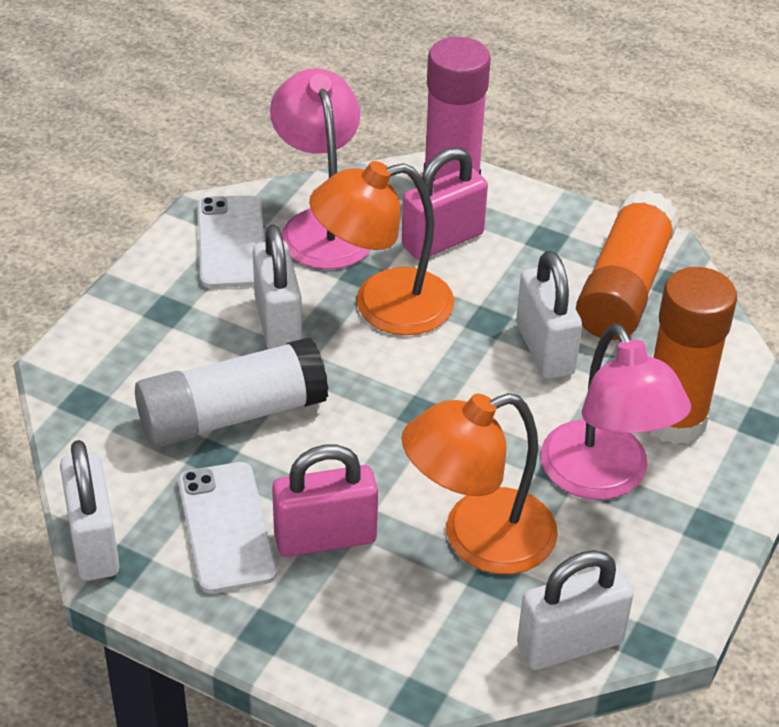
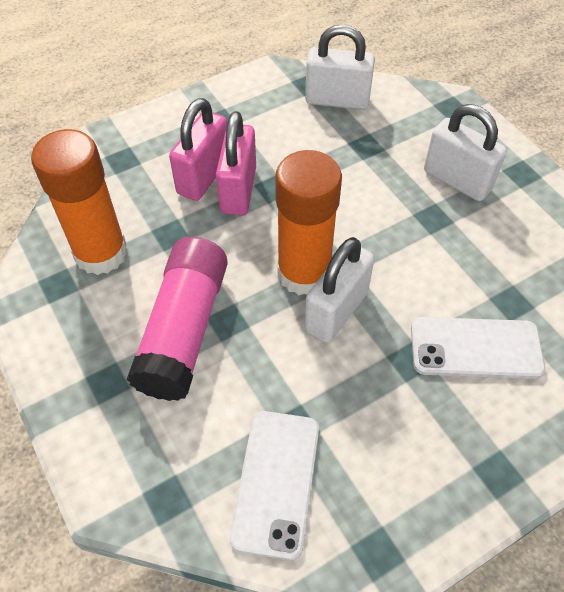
orange lamp: 2 -> 0
pink lamp: 2 -> 0
white glue stick: 1 -> 0
white padlock: 4 -> 3

